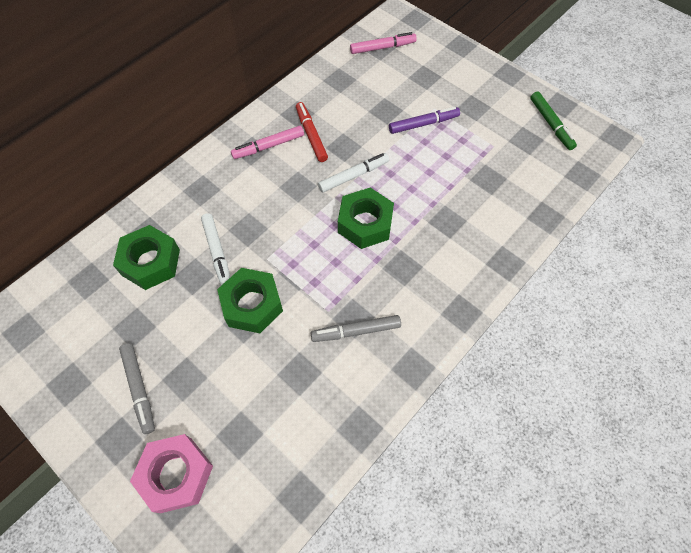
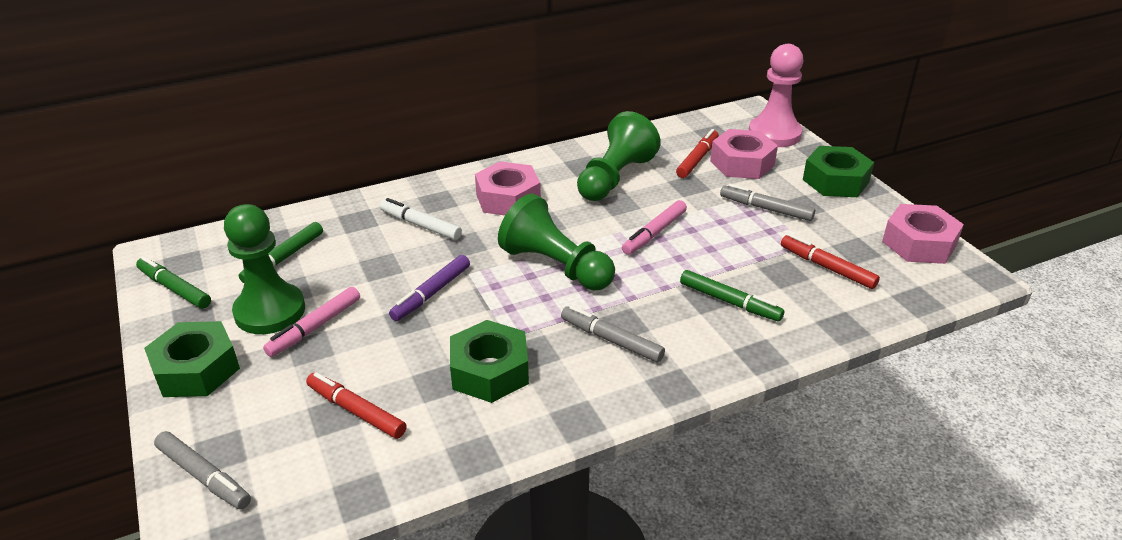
green marker: 1 -> 3
green pawn: 0 -> 3
grey marker: 2 -> 3
pink nut: 1 -> 3
pink pawn: 0 -> 1
red marker: 1 -> 3
white marker: 2 -> 1

